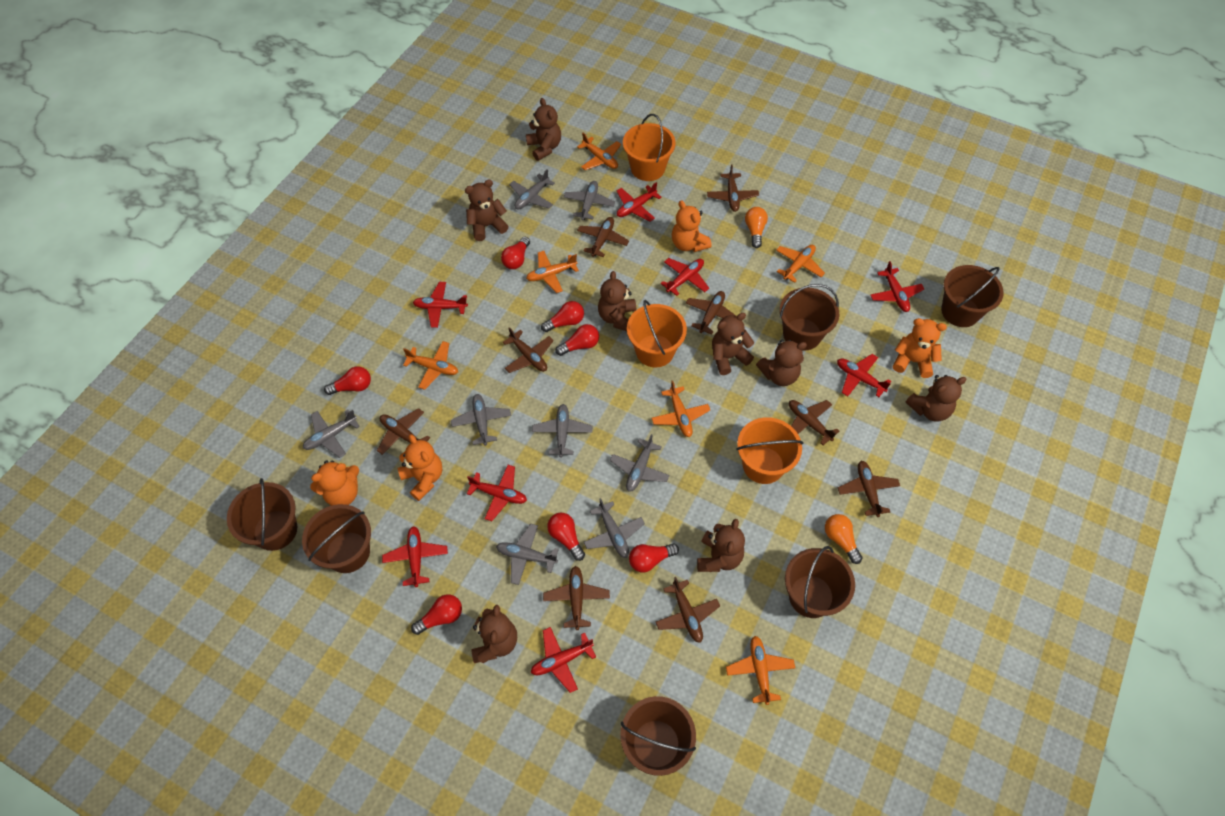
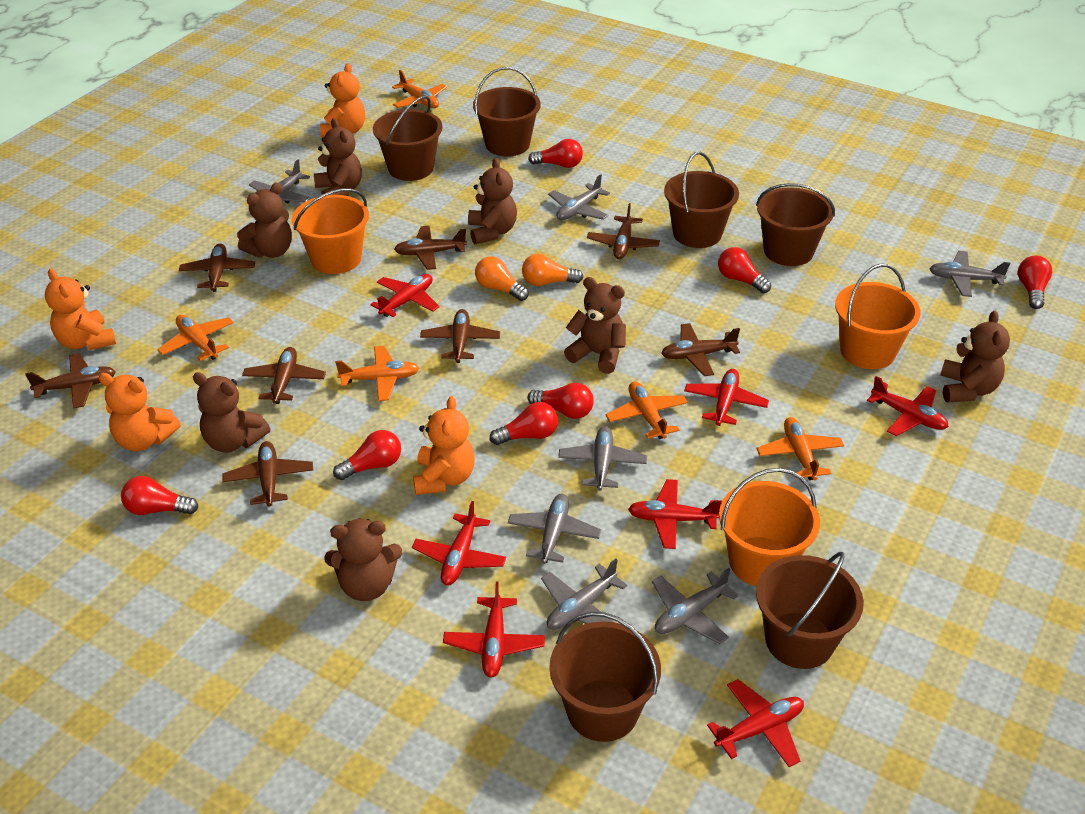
brown plane: 9 -> 8
brown teddy bear: 8 -> 7
grey plane: 8 -> 7
orange plane: 6 -> 5
red plane: 8 -> 7

